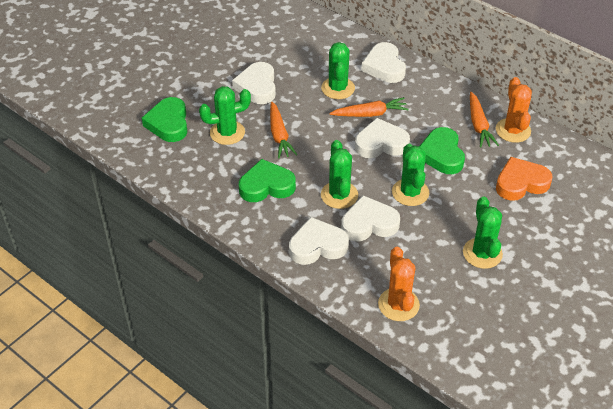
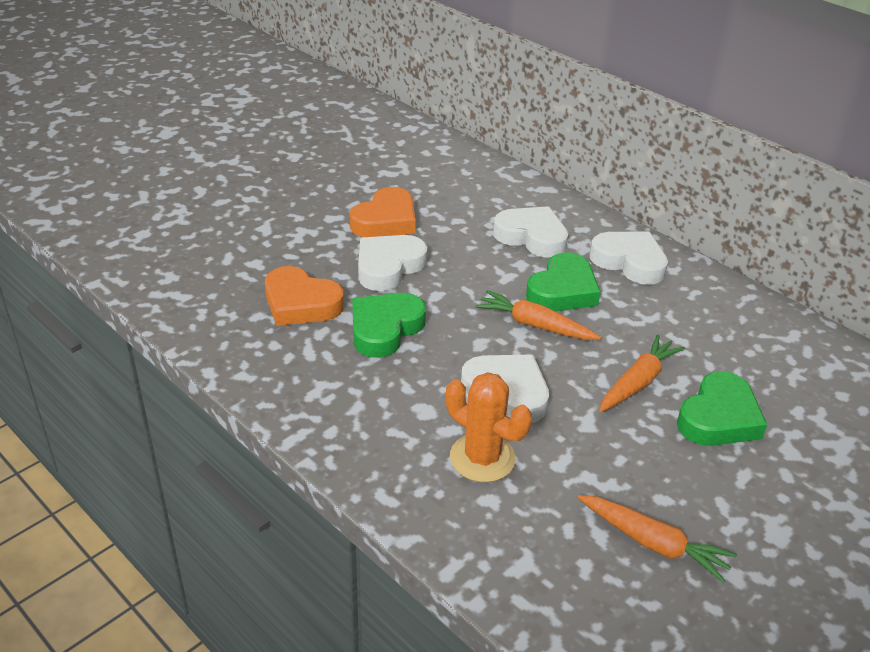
green cactus: 5 -> 0
orange cactus: 2 -> 1
orange heart: 1 -> 2
white heart: 5 -> 4

